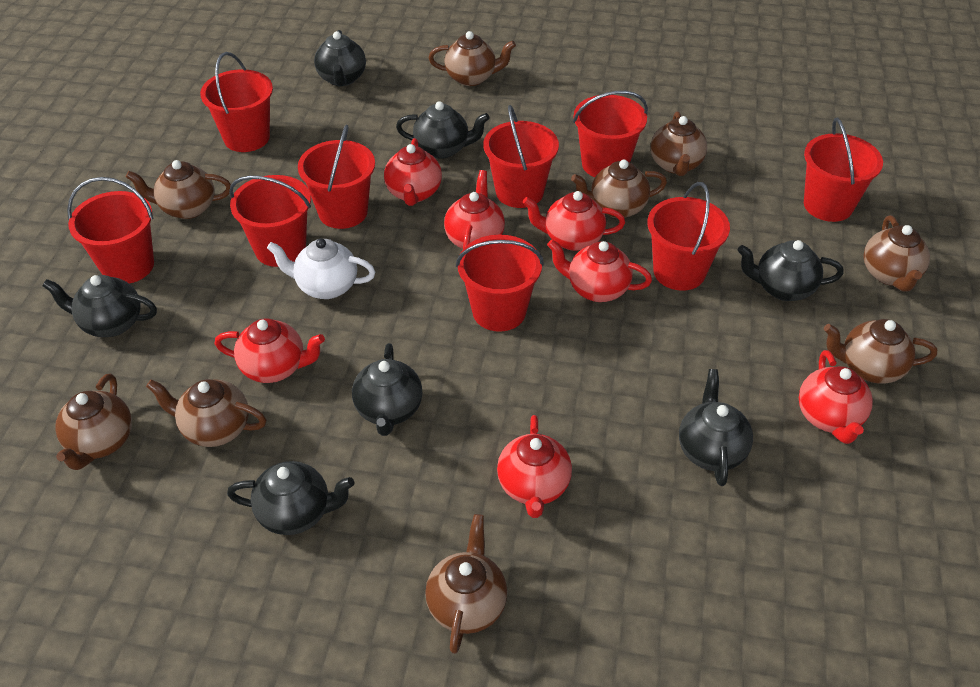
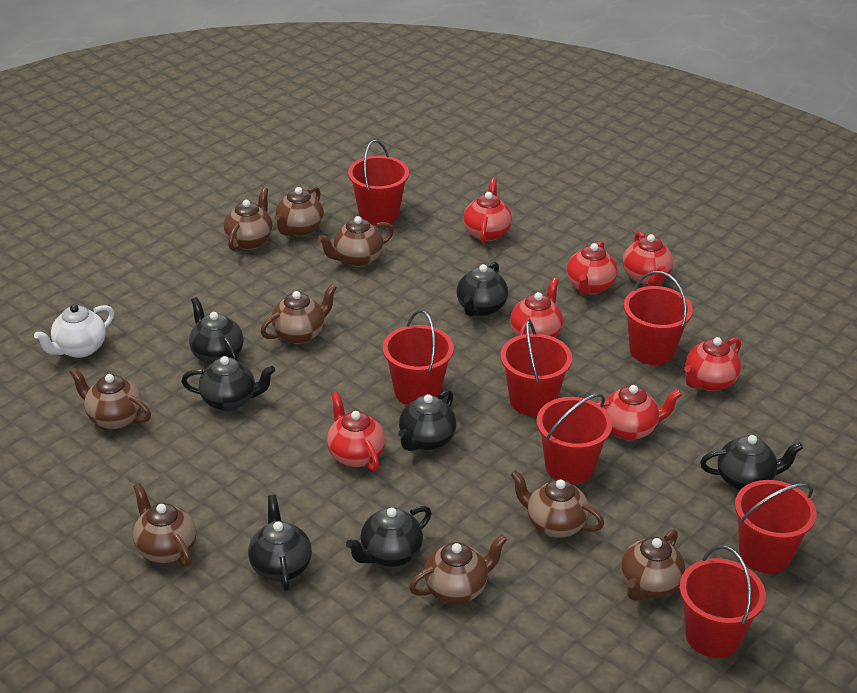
red bucket: 9 -> 7

